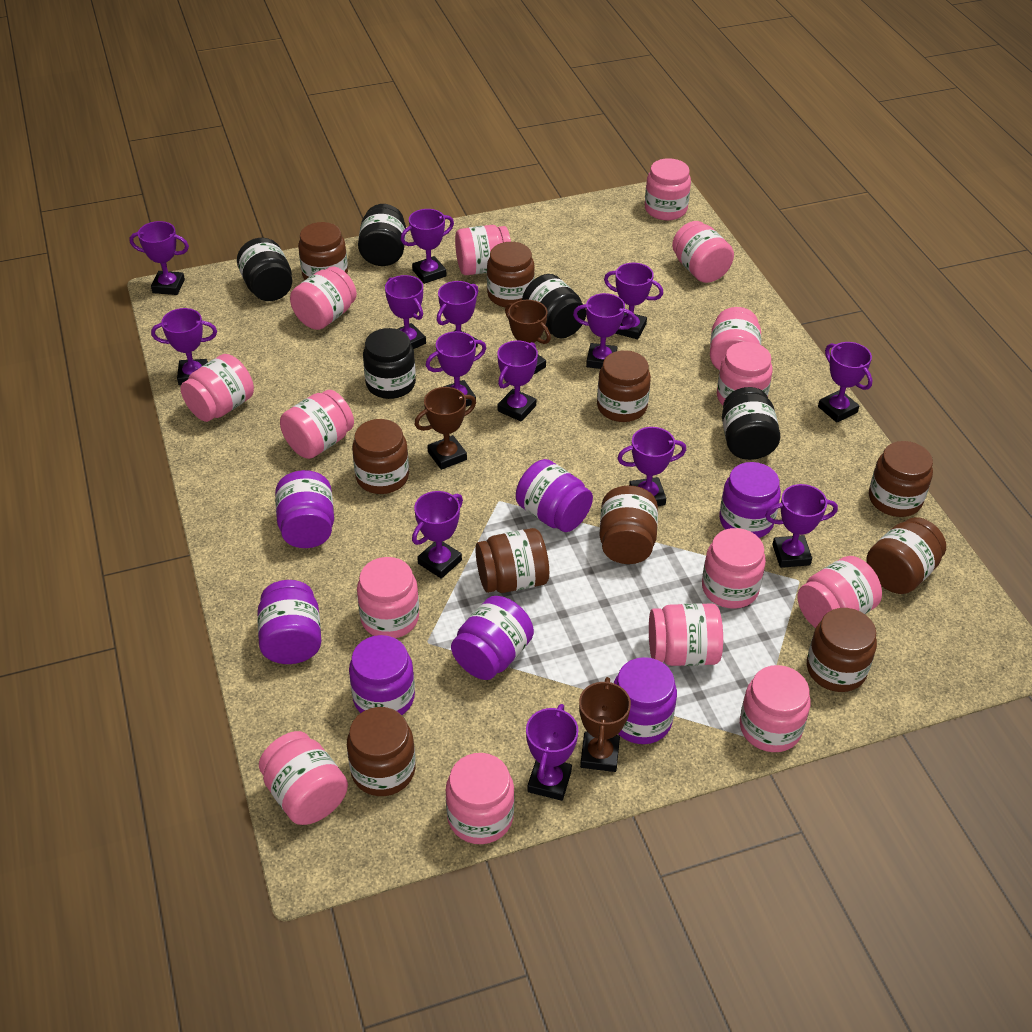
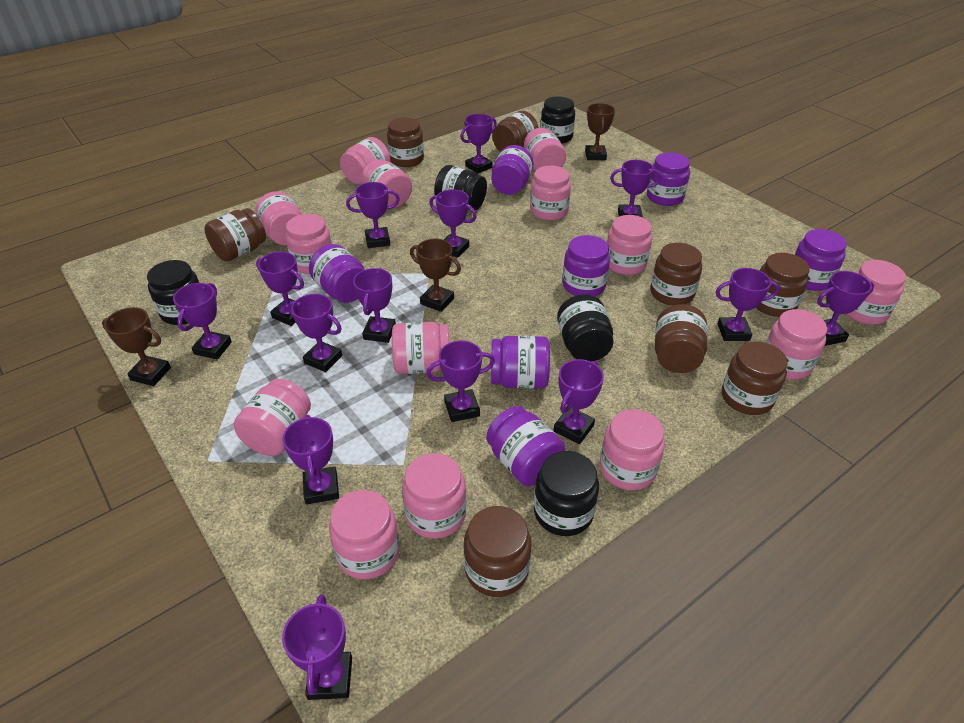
brown jar: 10 -> 8
pink jar: 15 -> 14

